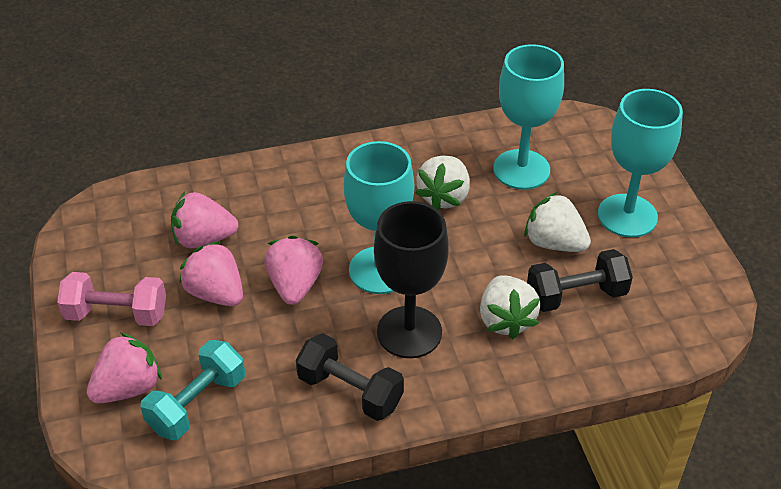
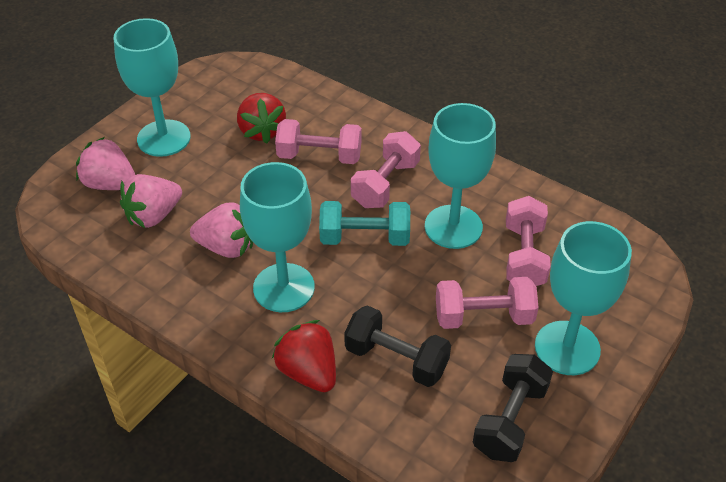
black goblet: 1 -> 0
pink dumbbell: 1 -> 4
pink strawberry: 4 -> 3
red strawberry: 0 -> 2
turquoise goblet: 3 -> 4
white strawberry: 3 -> 0

